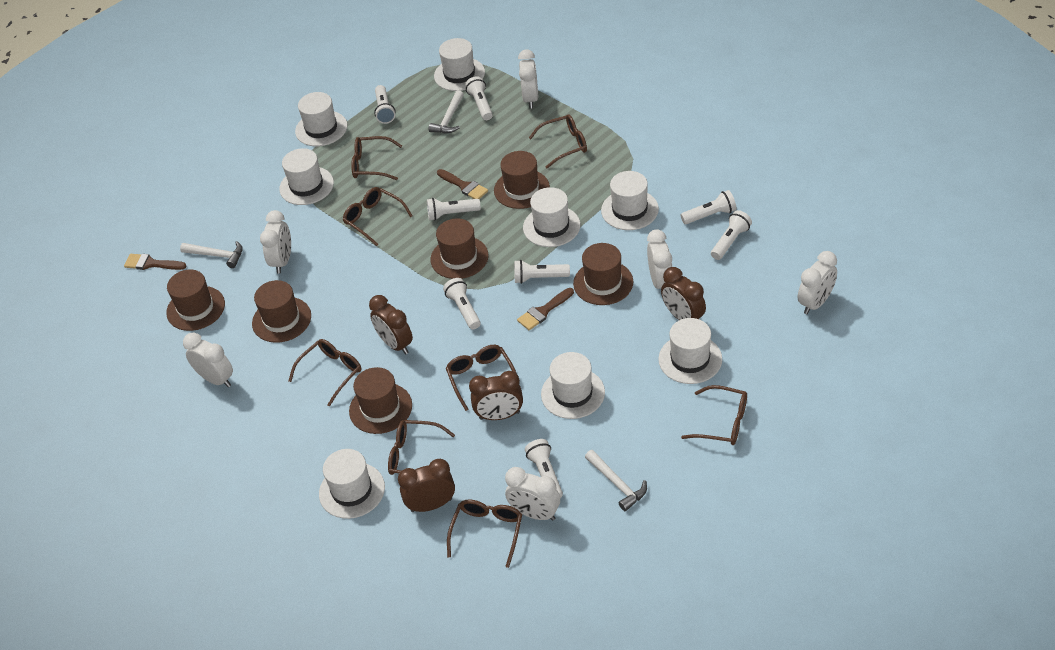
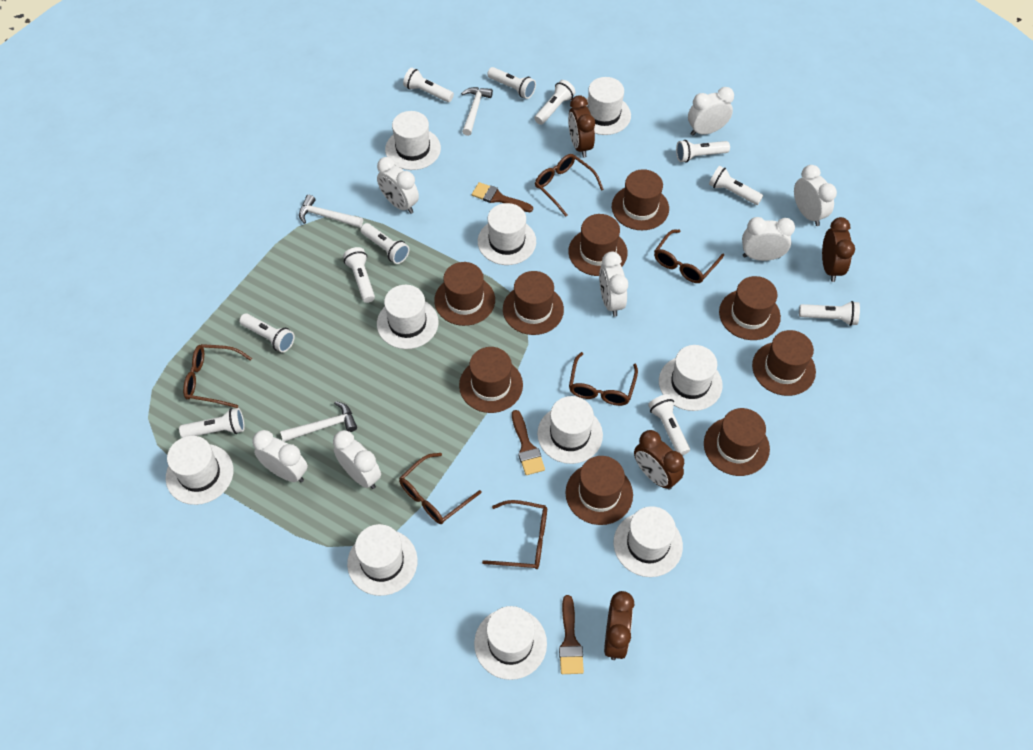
brown glasses: 8 -> 6
brown hat: 6 -> 9
white clock: 6 -> 7
white flashlight: 8 -> 11
white hat: 8 -> 10

